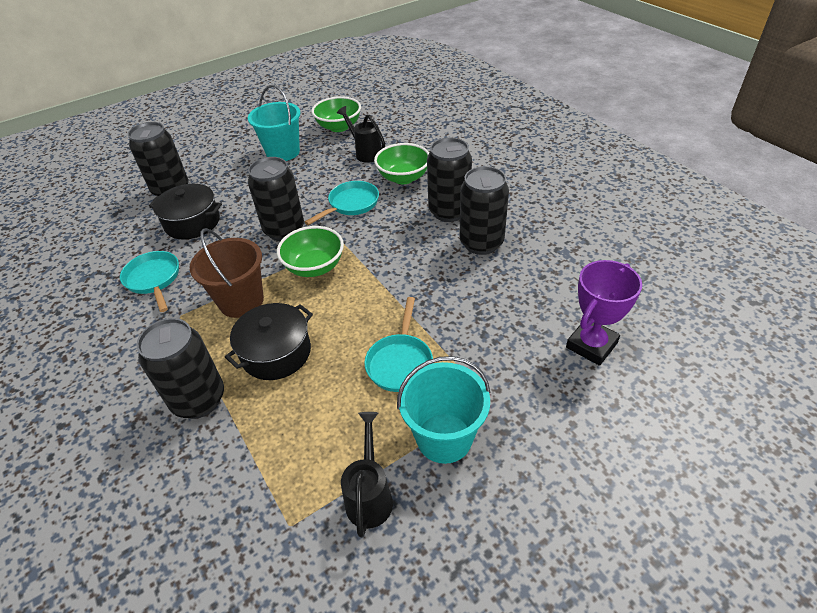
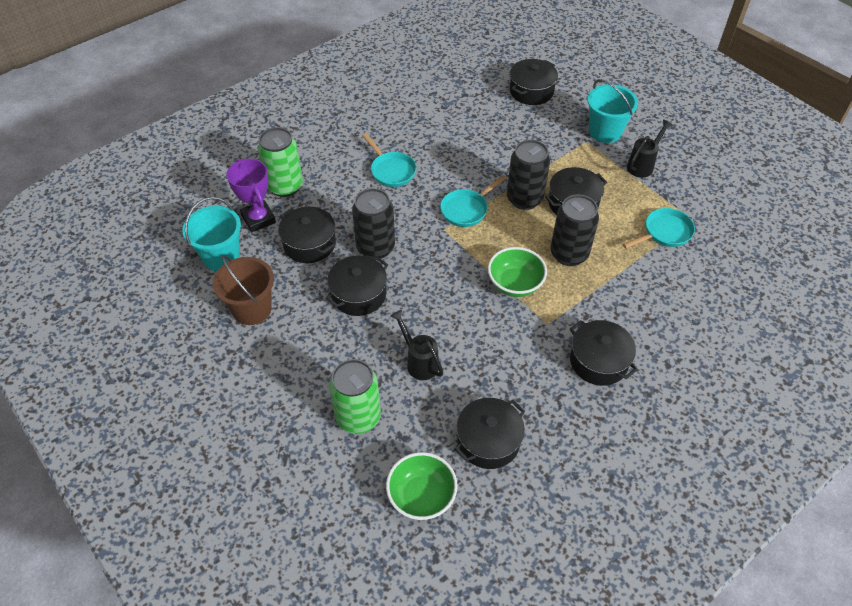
black can: 5 -> 3
black pot: 2 -> 6
green bowl: 3 -> 2
green can: 0 -> 2

